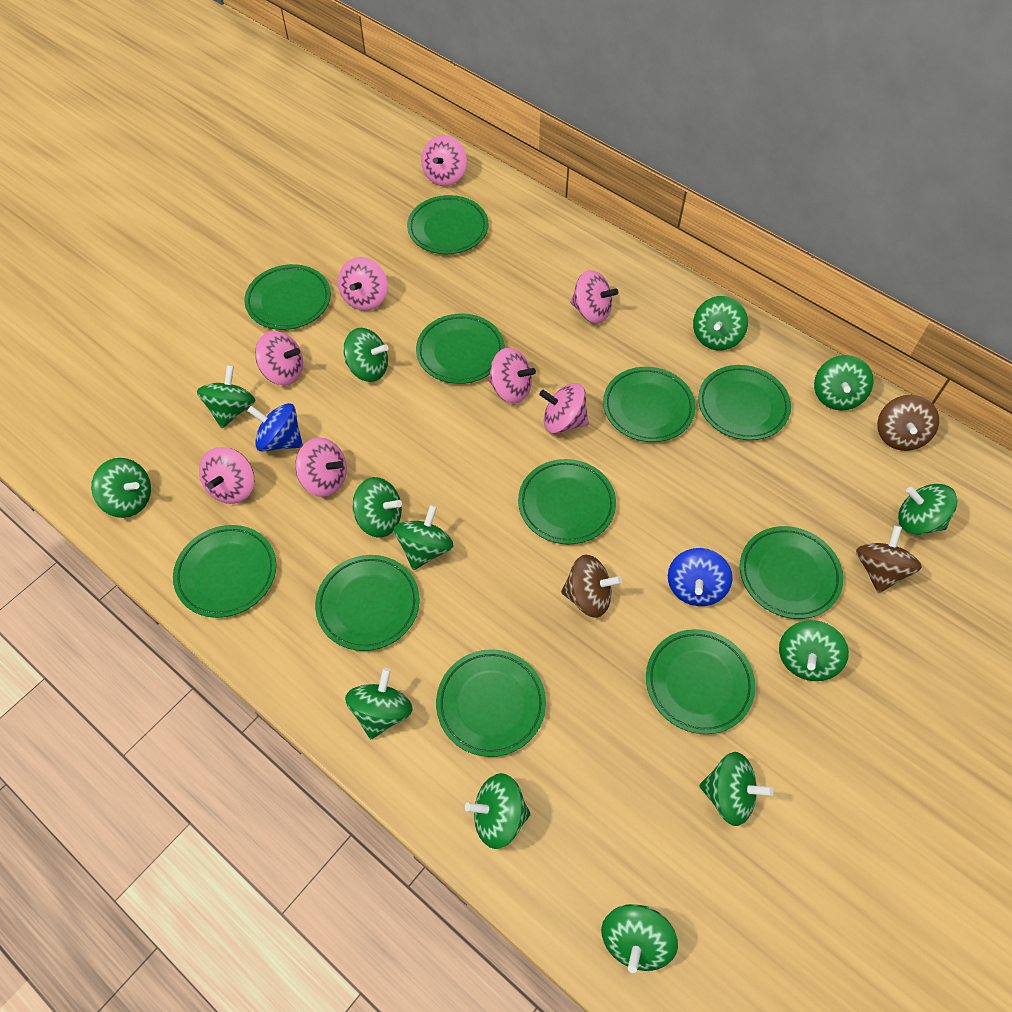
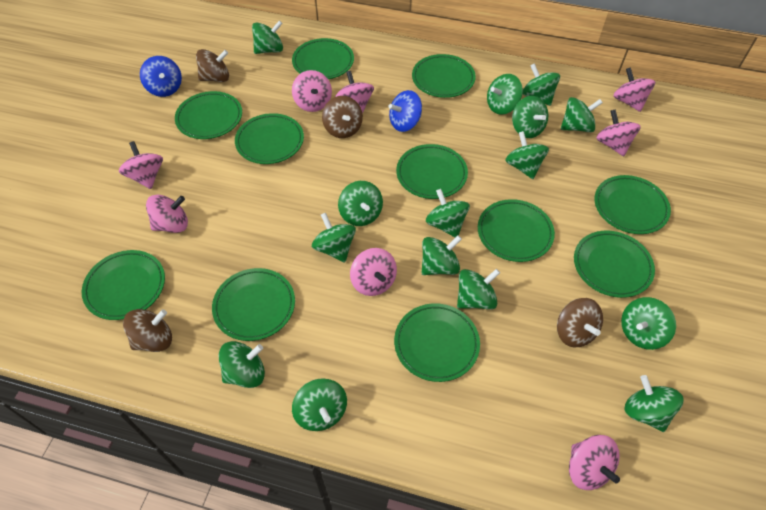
brown spinning top: 3 -> 4
green spinning top: 13 -> 15

